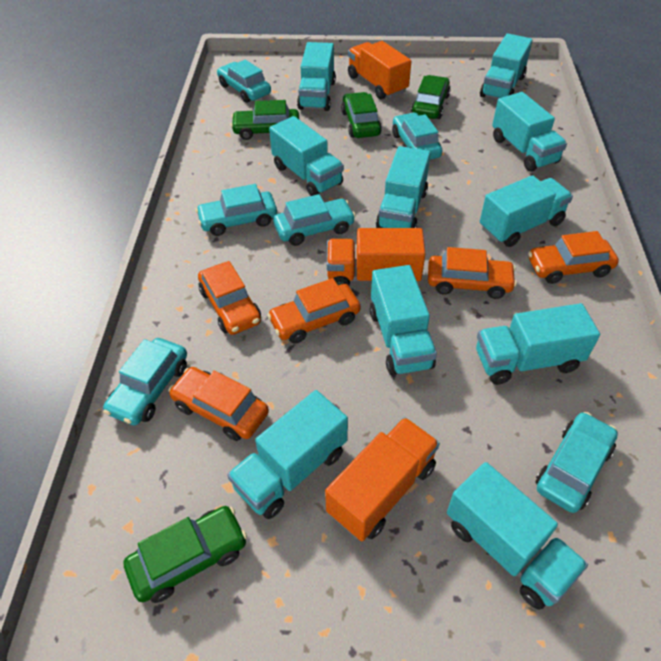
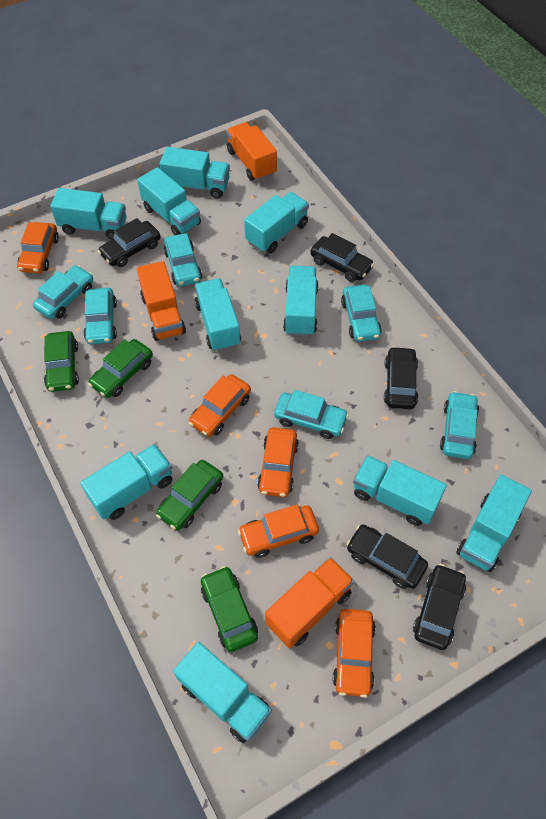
black car: 0 -> 5

